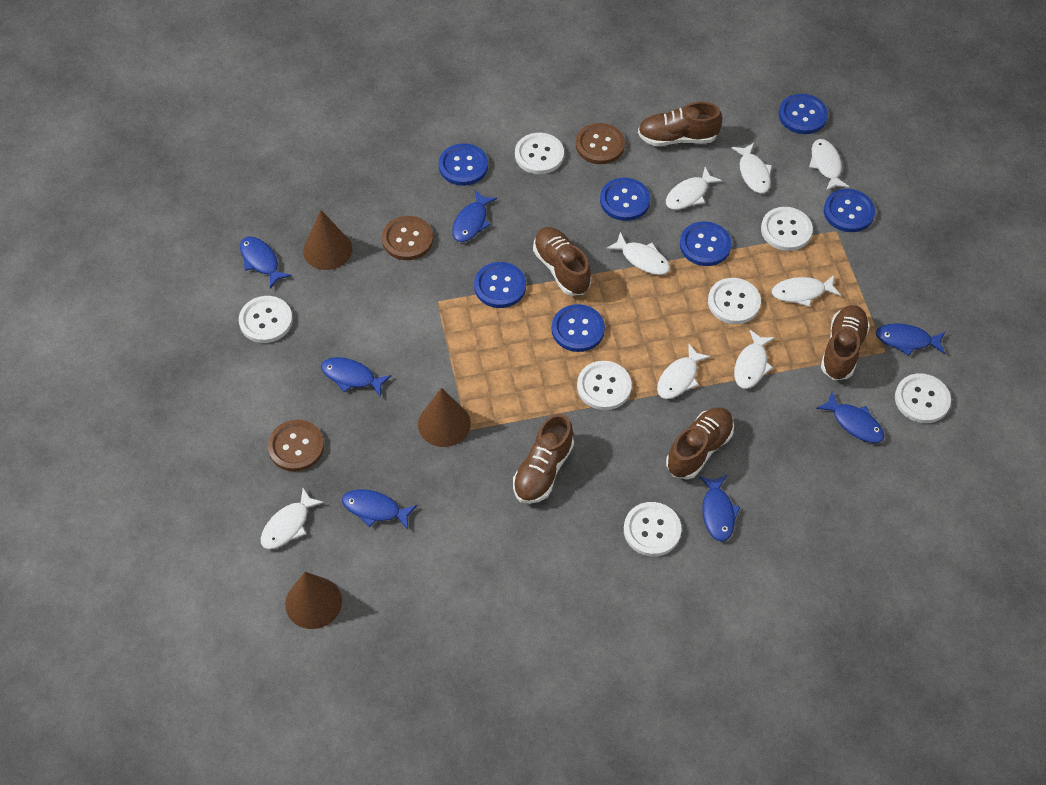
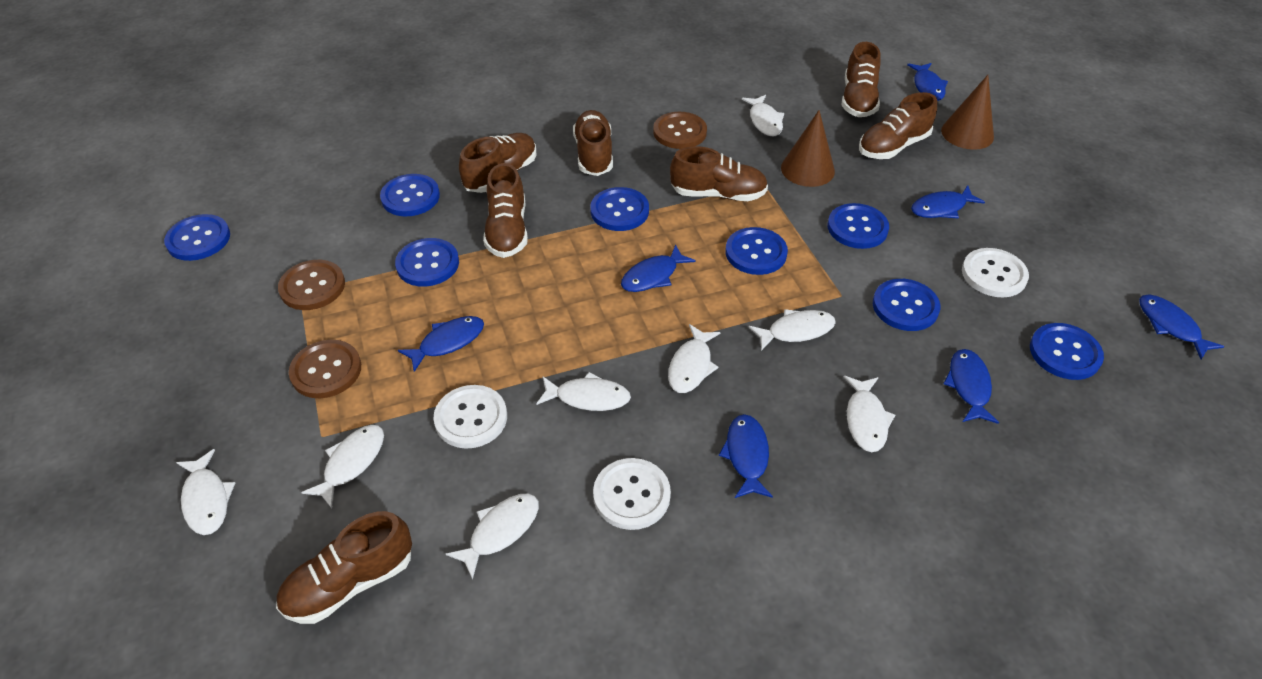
blue button: 7 -> 8
brown cone: 3 -> 2
brown shoe: 5 -> 7
white button: 7 -> 3

